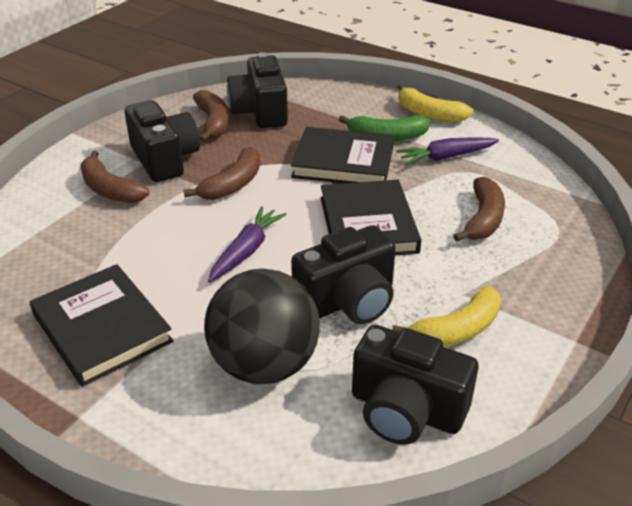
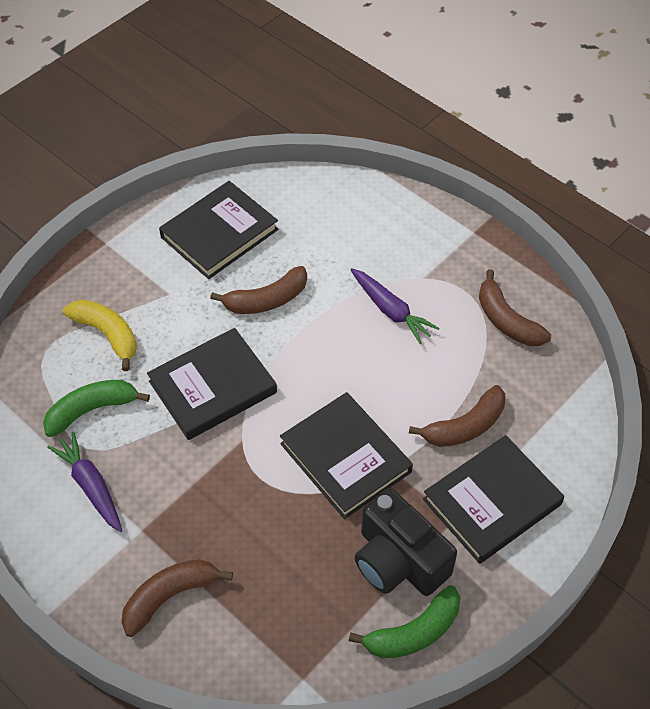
black ball: 1 -> 0
black book: 3 -> 4
black camera: 4 -> 1
green banana: 1 -> 2
yellow banana: 2 -> 1

